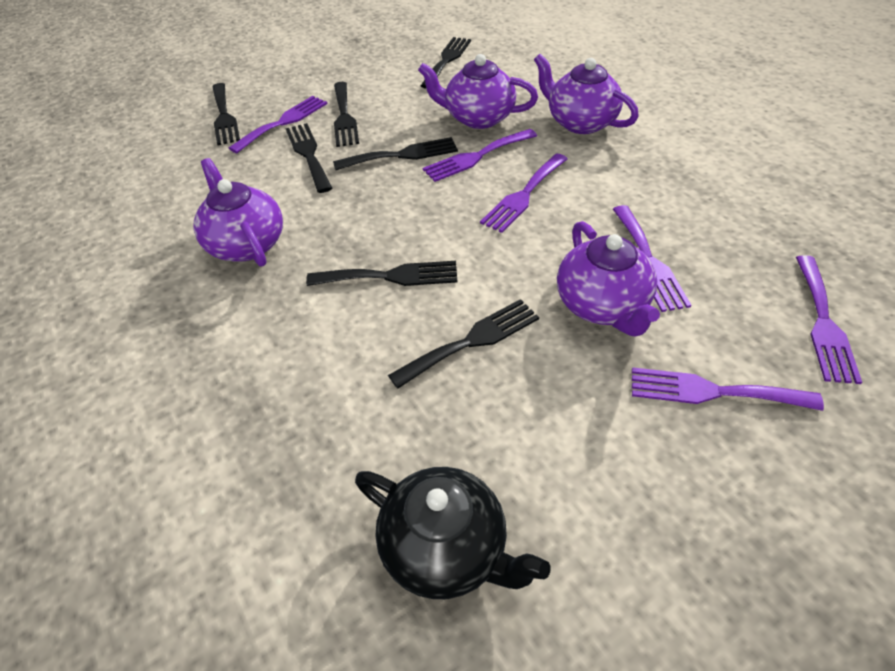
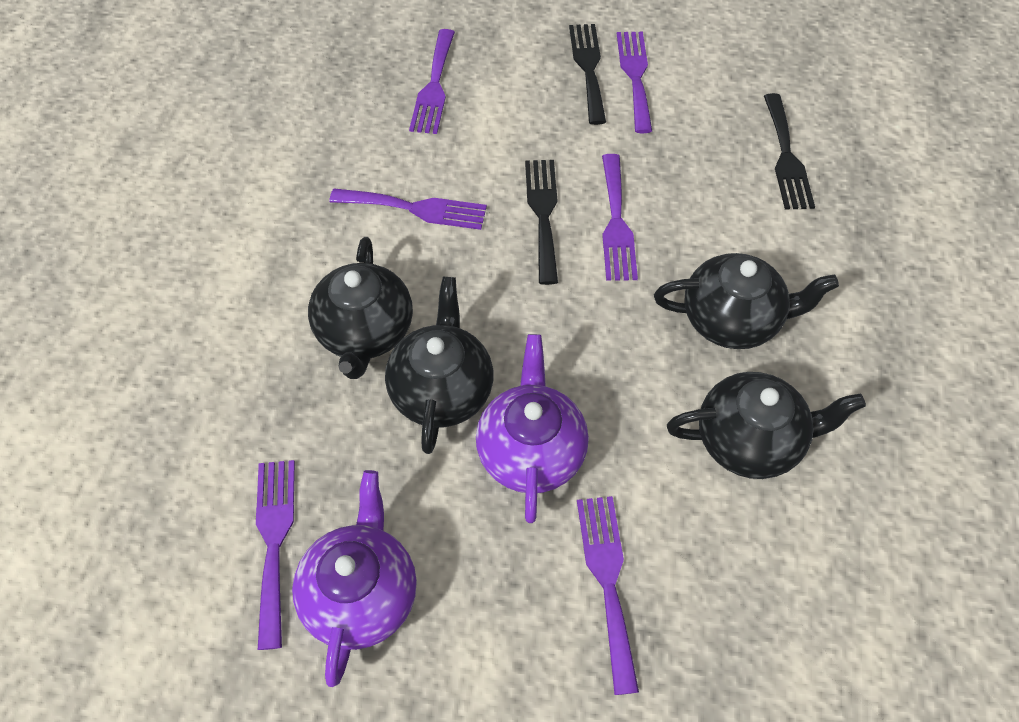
black fork: 7 -> 3
black teapot: 1 -> 4
purple teapot: 4 -> 2

